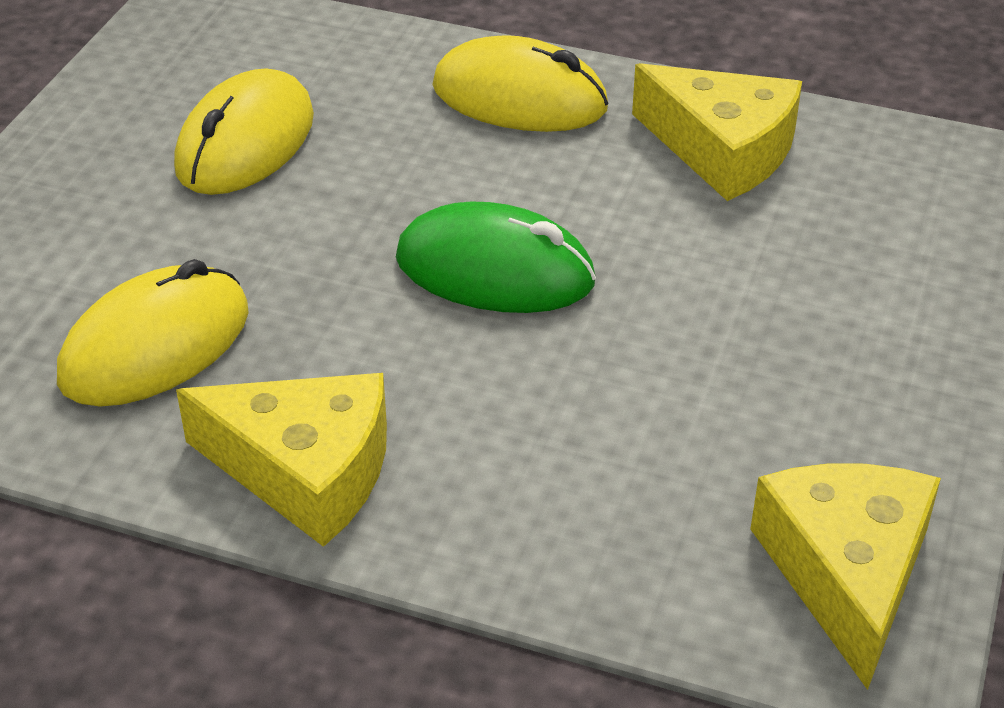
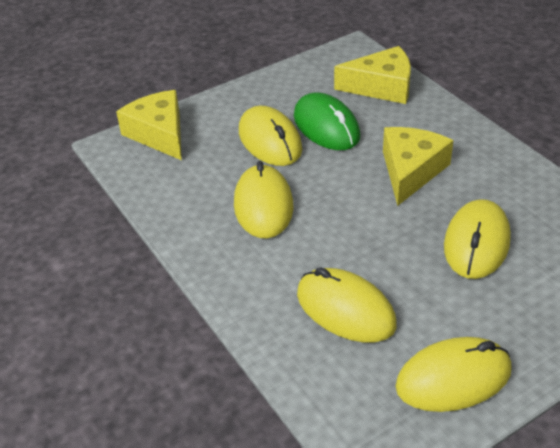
yellow mouse: 3 -> 5

